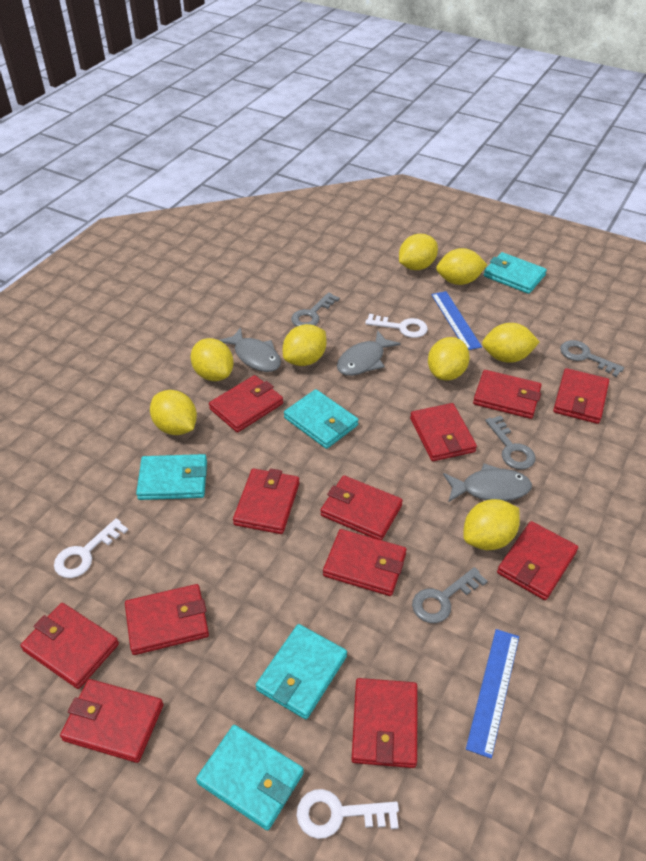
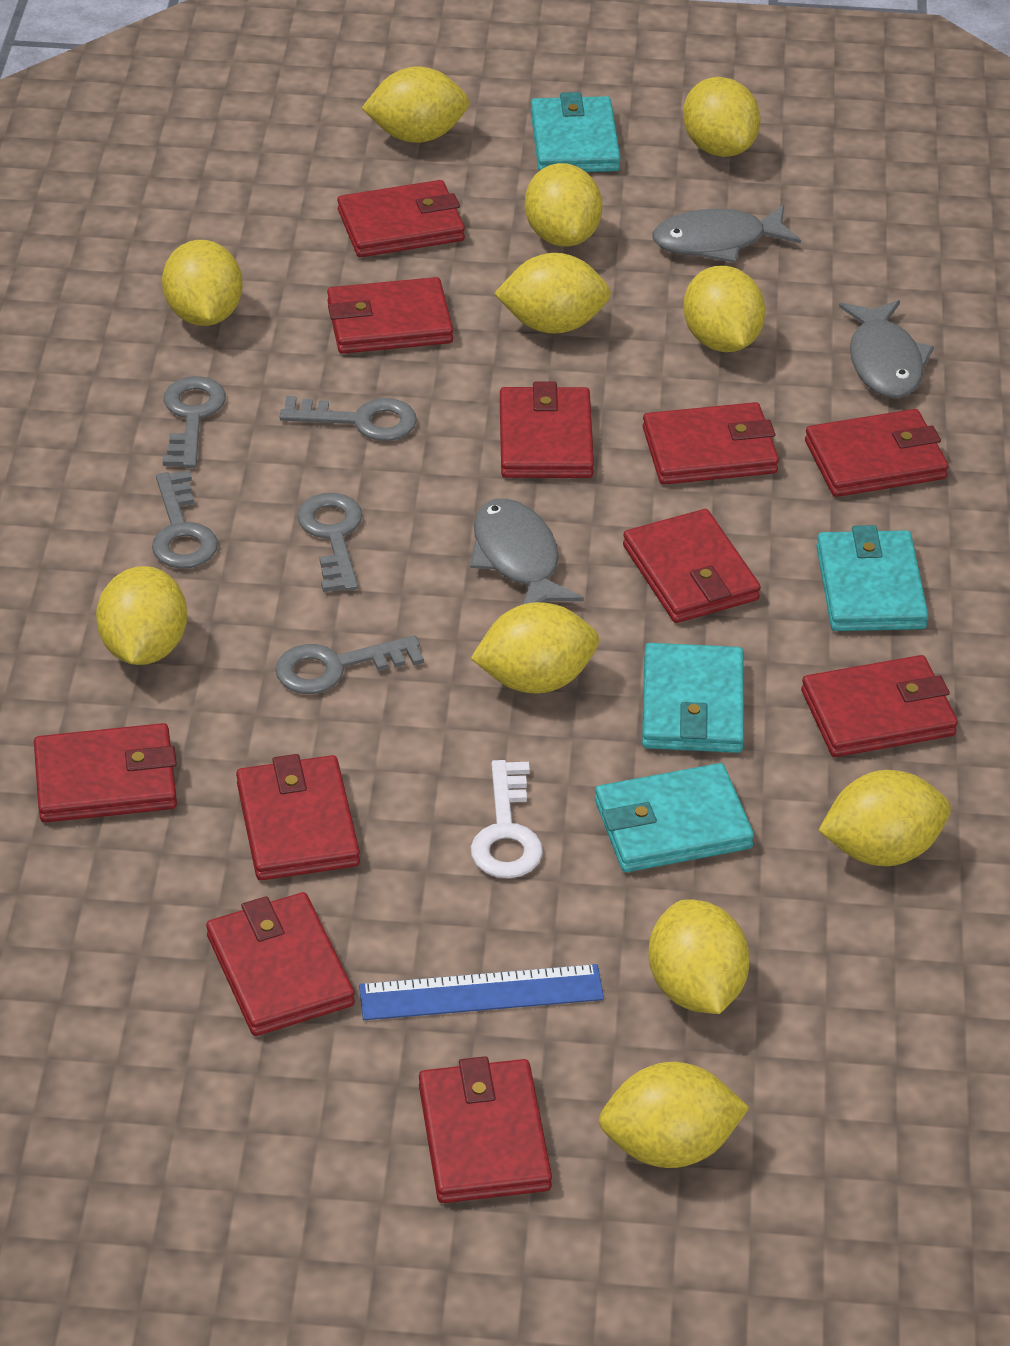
blue ruler: 2 -> 1
grey key: 4 -> 5
red wallet: 12 -> 11
turquoise wallet: 5 -> 4
white key: 3 -> 1
yellow lemon: 8 -> 11

